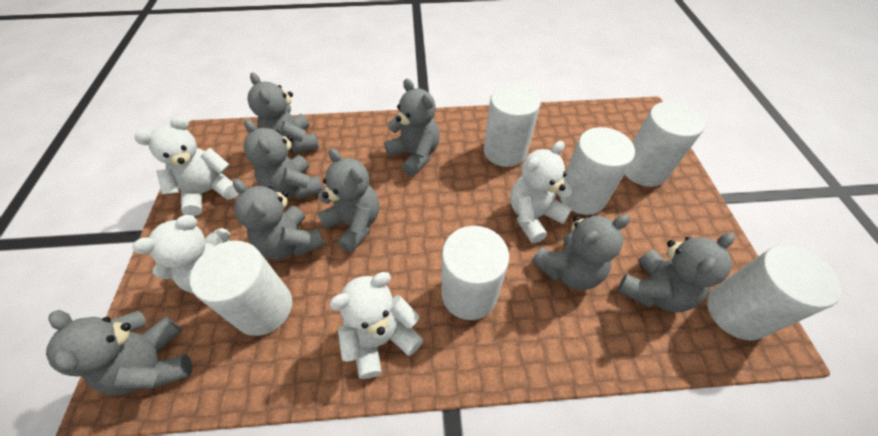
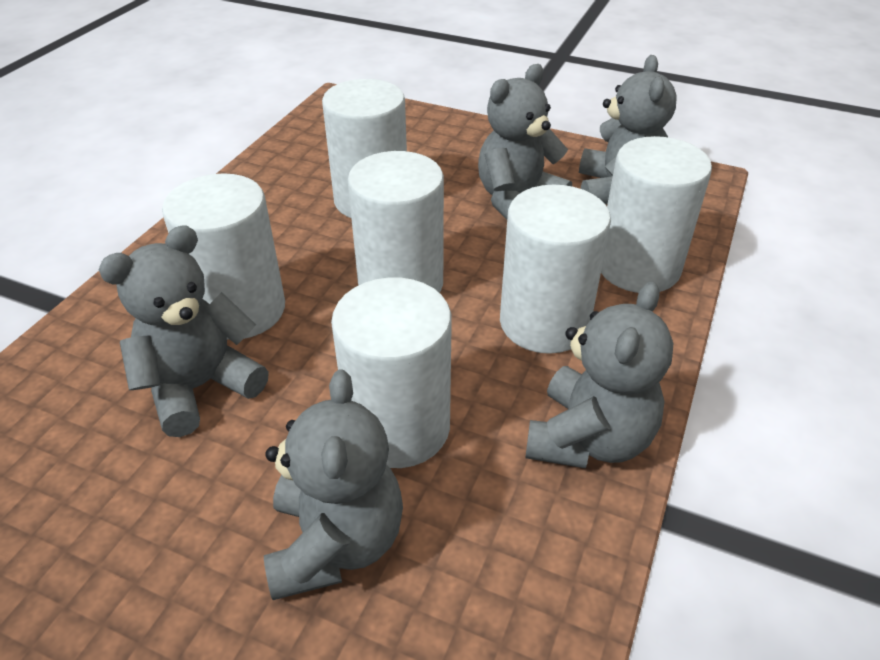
grey teddy bear: 8 -> 5
white teddy bear: 4 -> 0

